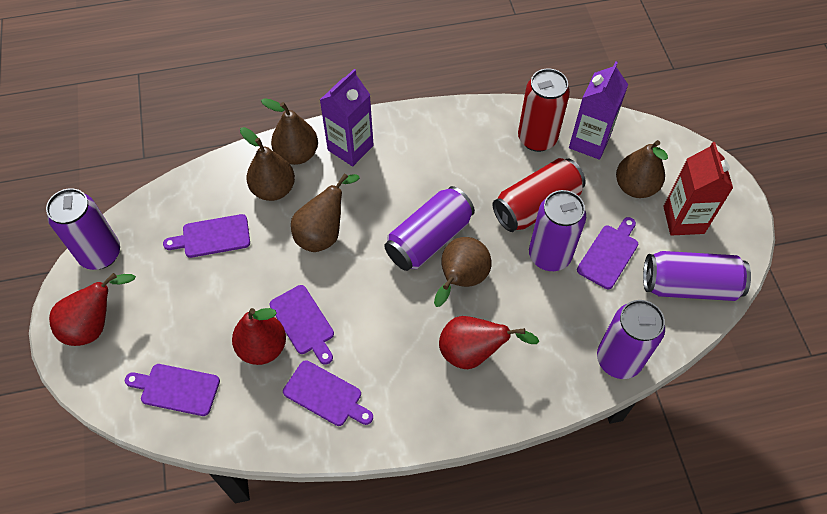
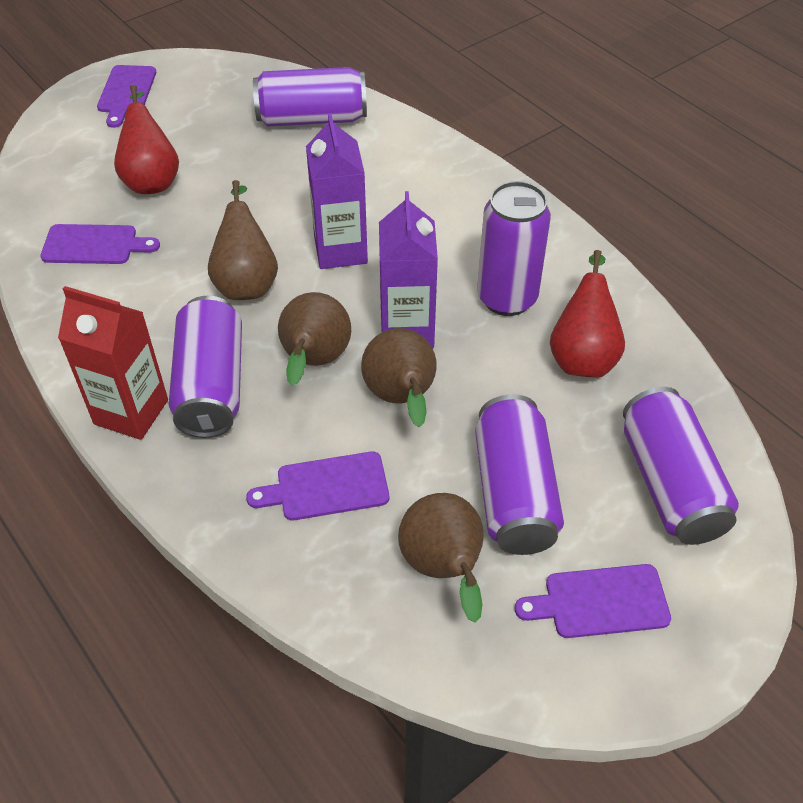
brown pear: 5 -> 4
purple cutting board: 5 -> 4
red can: 2 -> 0
red pear: 3 -> 2

